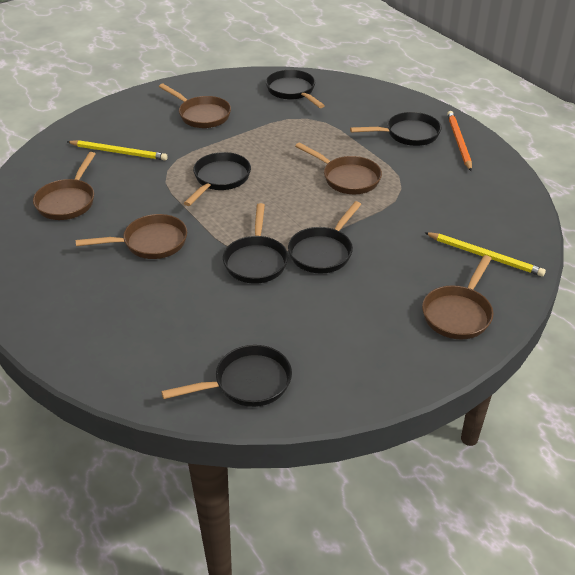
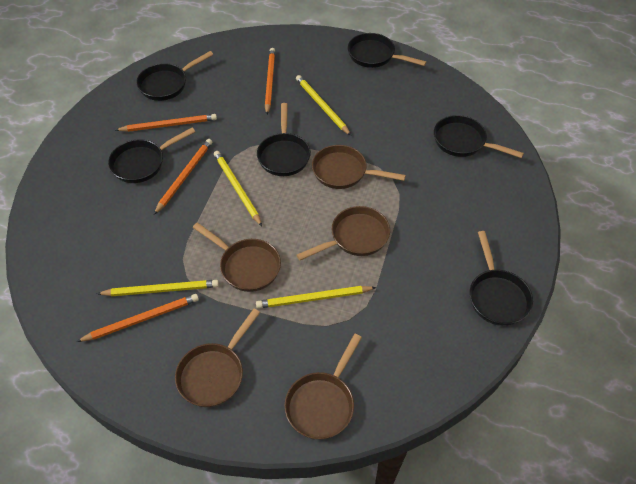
orange pencil: 1 -> 4
yellow pencil: 2 -> 4

